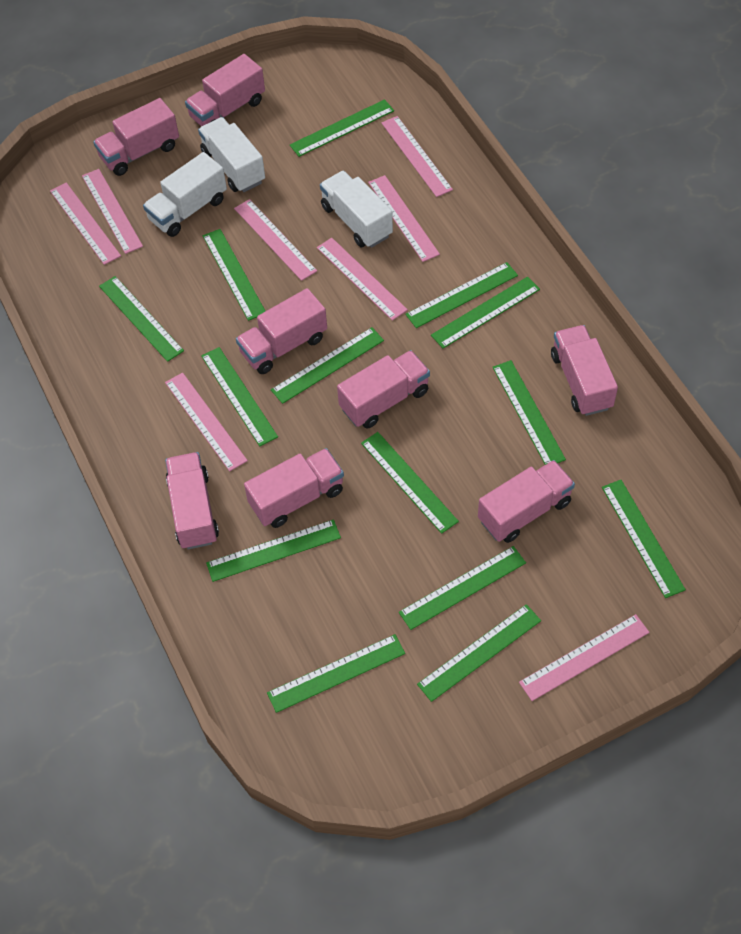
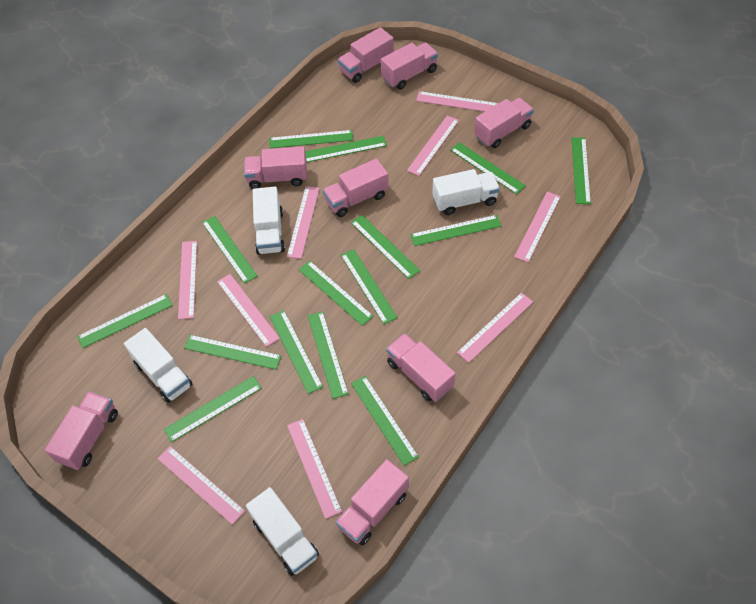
green ruler: 14 -> 15
pink ruler: 8 -> 9
white truck: 3 -> 4

